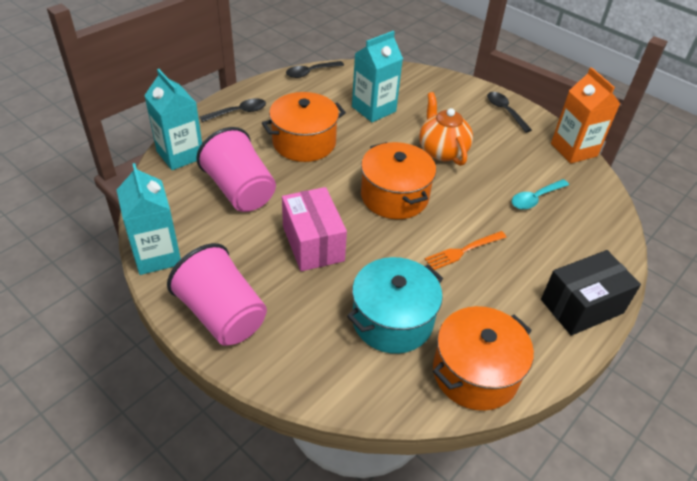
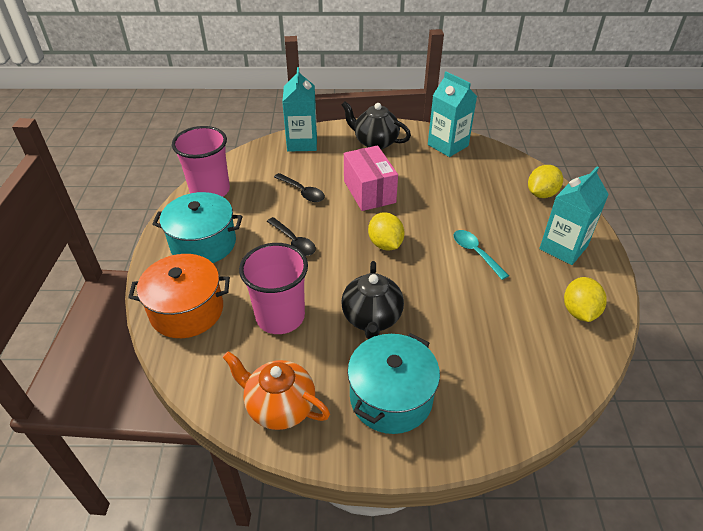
black box: 1 -> 0
black spoon: 3 -> 2
black teapot: 0 -> 2
orange carton: 1 -> 0
orange fork: 1 -> 0
orange pot: 3 -> 1
turquoise pot: 1 -> 2
yellow lemon: 0 -> 3

